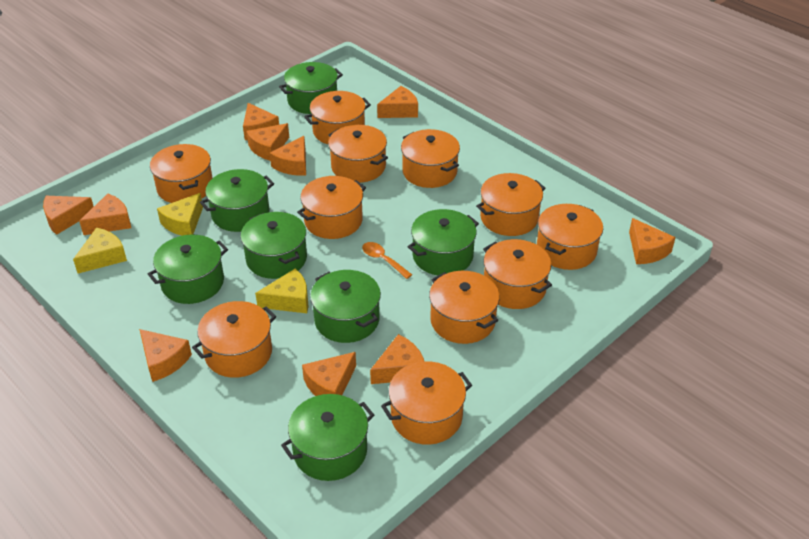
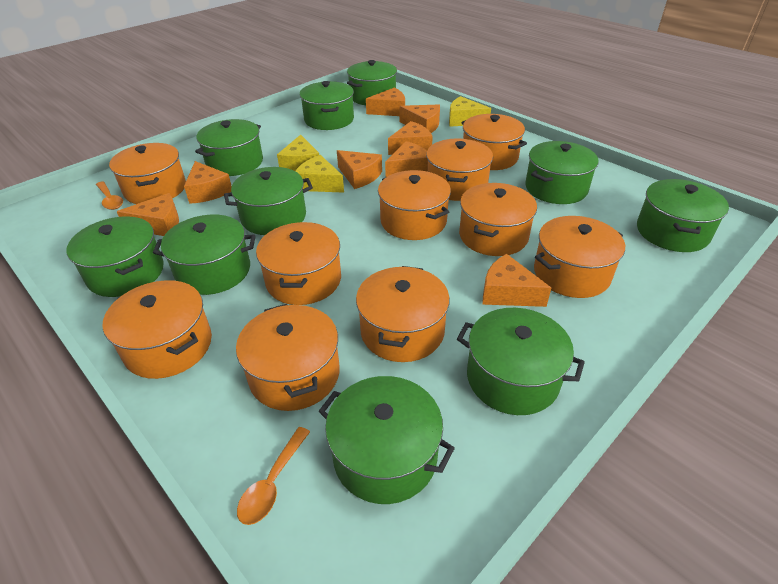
green pot: 7 -> 10
orange cheese: 10 -> 8
orange pot: 11 -> 10
orange spoon: 1 -> 2

